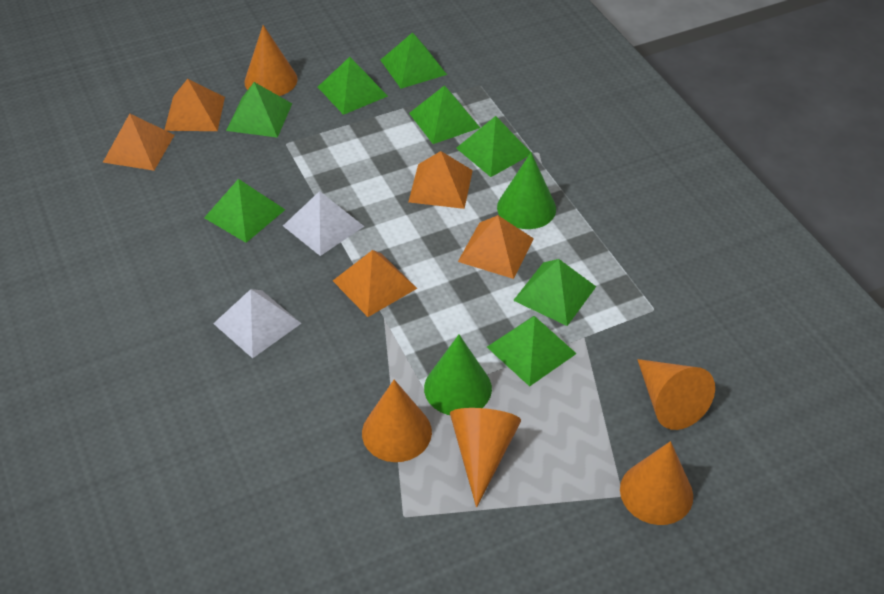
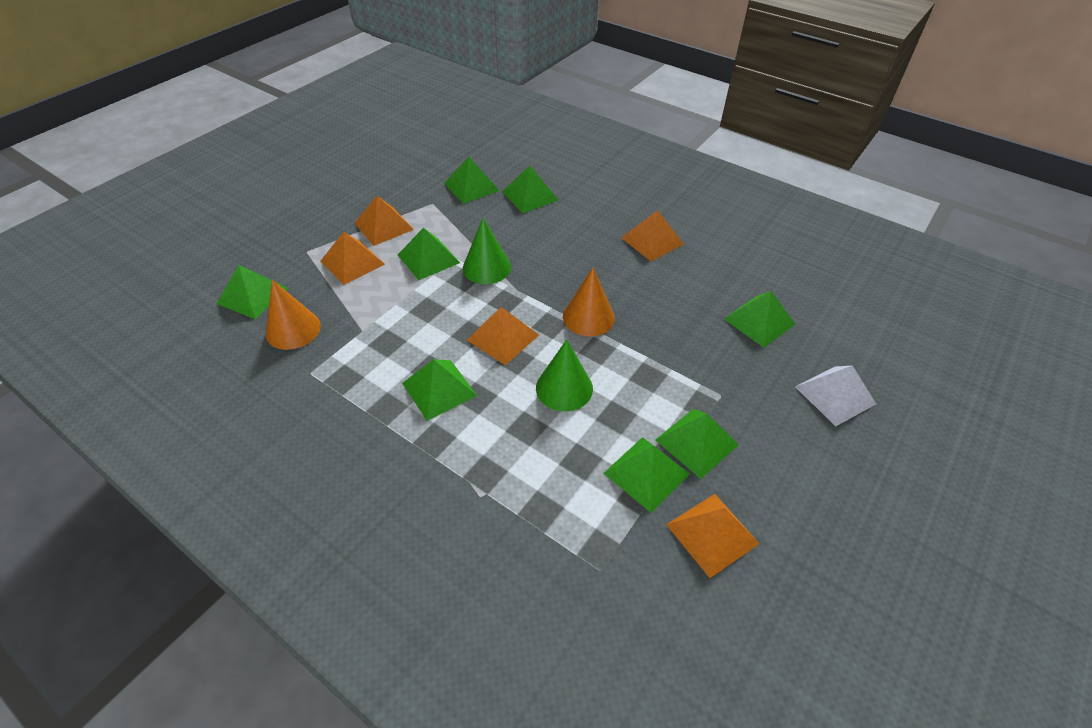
orange cone: 5 -> 2
white pyramid: 2 -> 1

